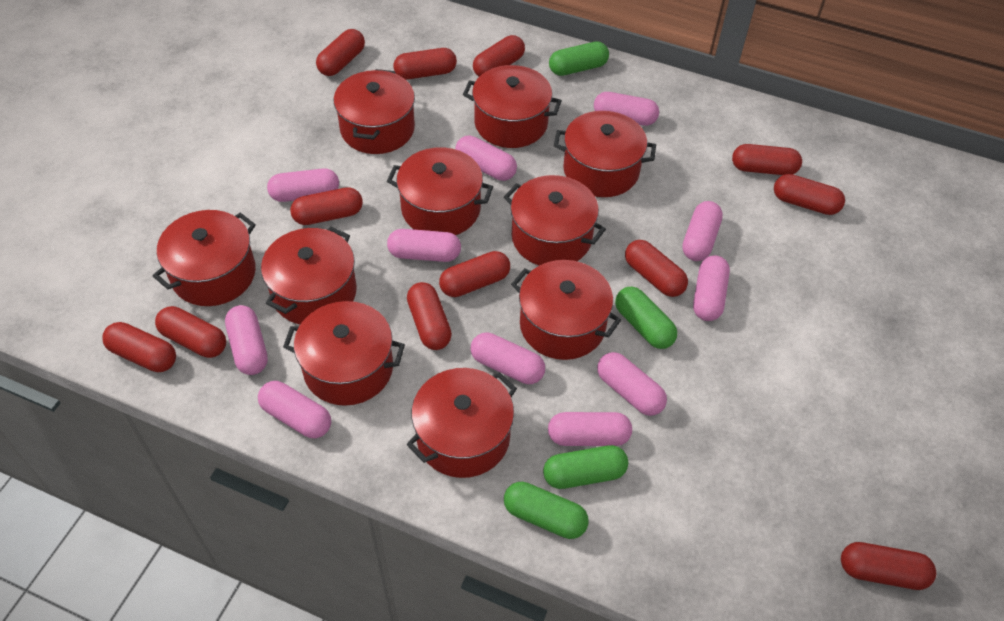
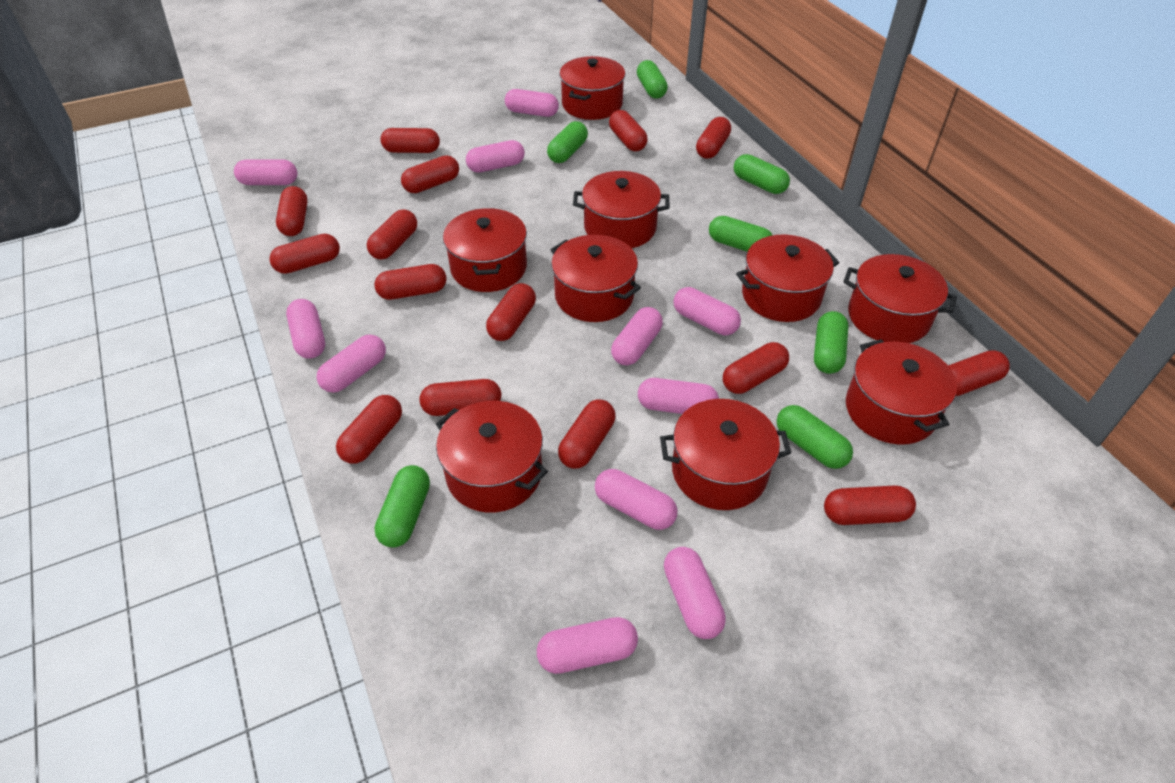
green capsule: 4 -> 7
red capsule: 12 -> 15
red pot: 10 -> 9

